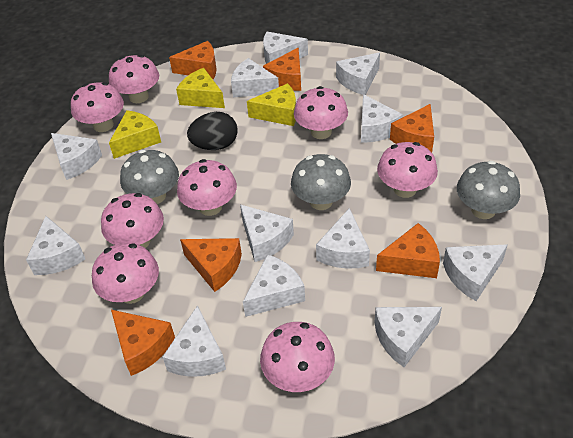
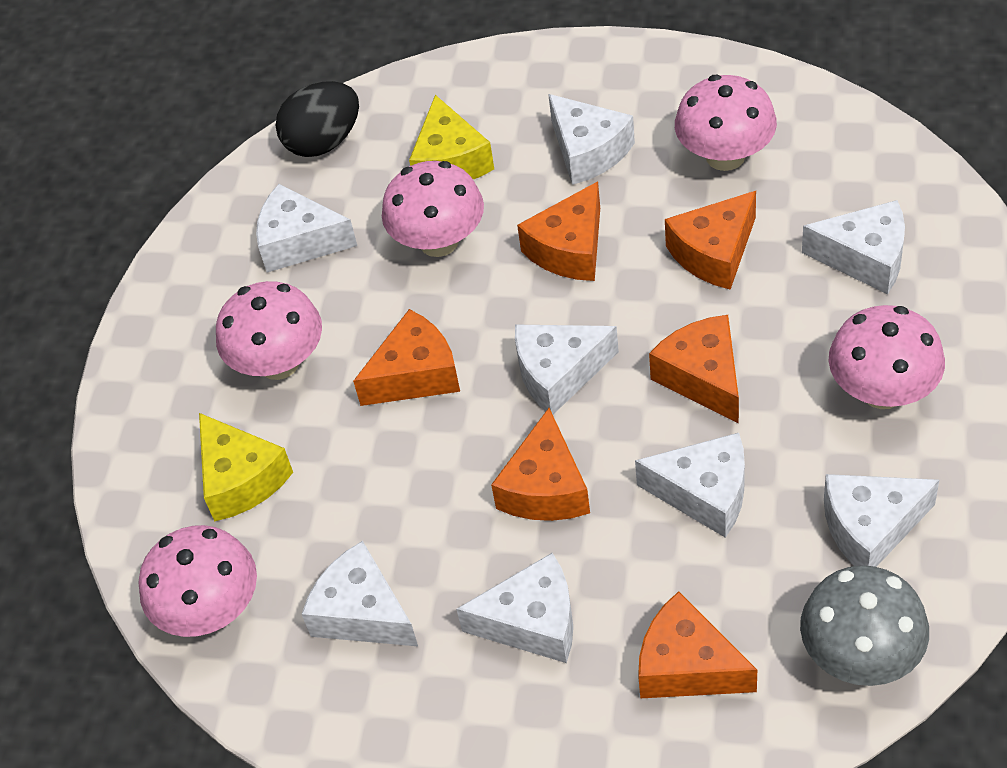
grey mushroom: 3 -> 1
pink mushroom: 8 -> 5
white cheese: 12 -> 8
yellow cheese: 3 -> 2

